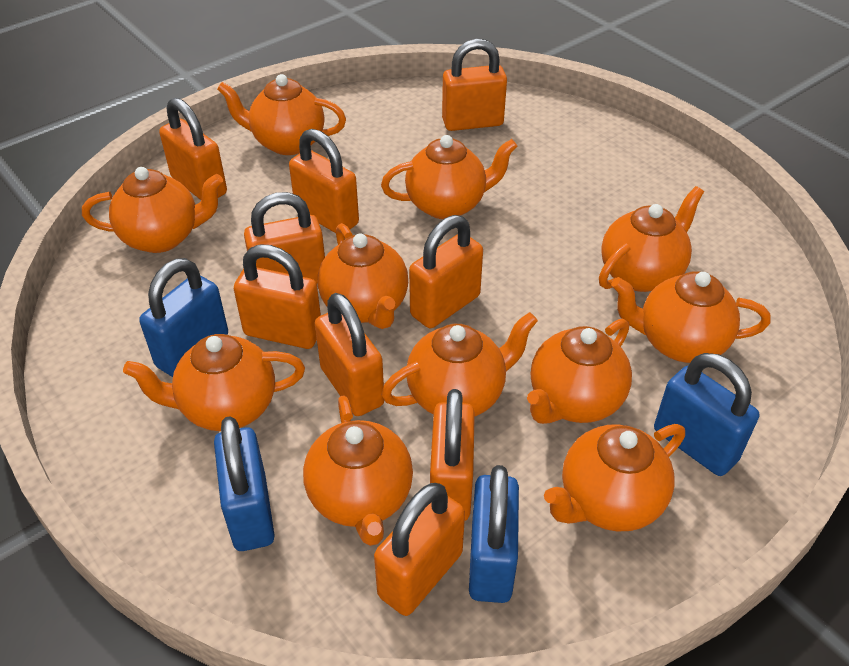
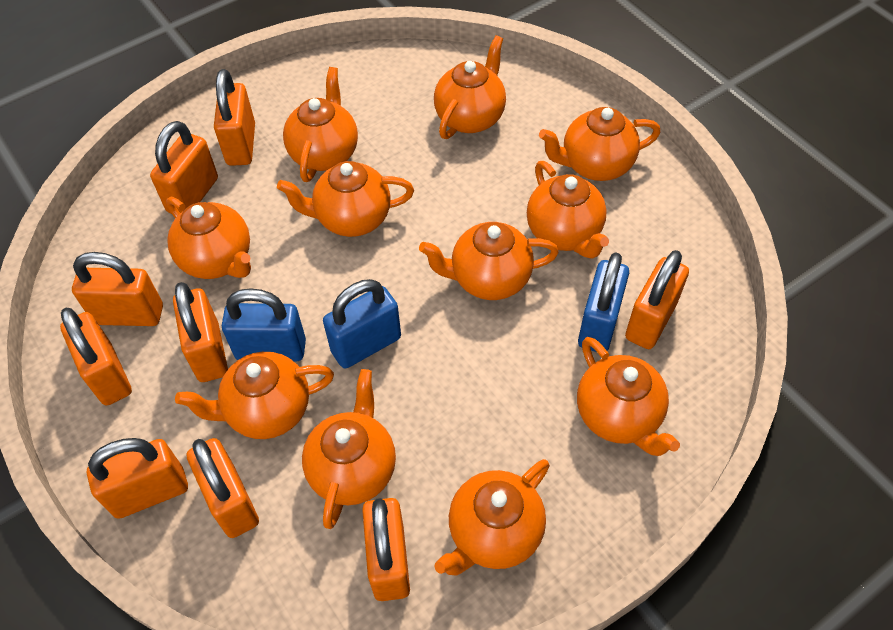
blue padlock: 4 -> 3

